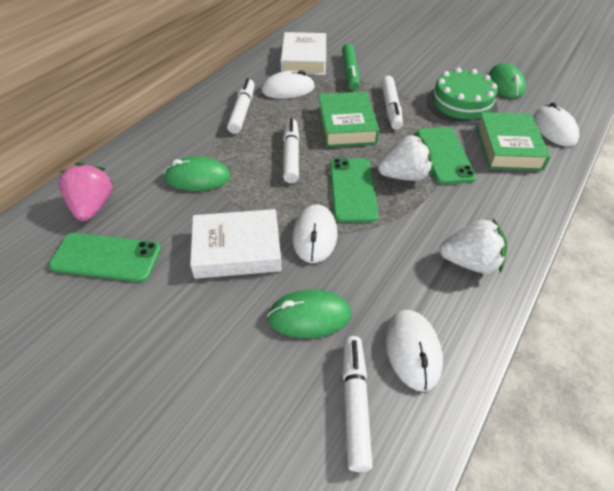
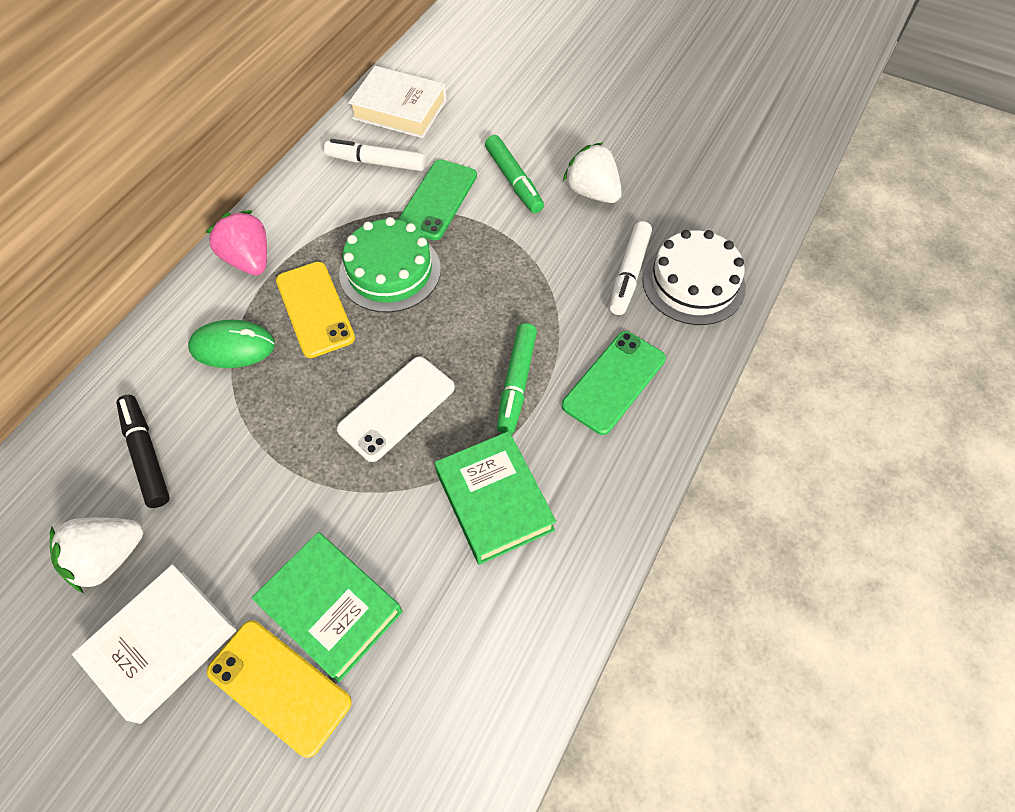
black marker: 0 -> 1
green marker: 1 -> 2
green mouse: 3 -> 1
green phone: 3 -> 2
white cake: 0 -> 1
white marker: 4 -> 2
white mouse: 4 -> 0
white phone: 0 -> 1
yellow phone: 0 -> 2

